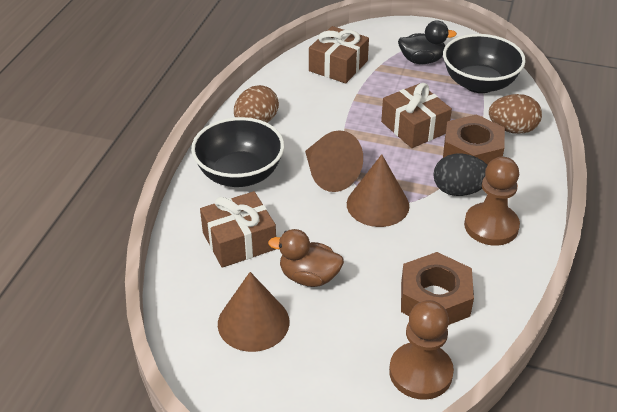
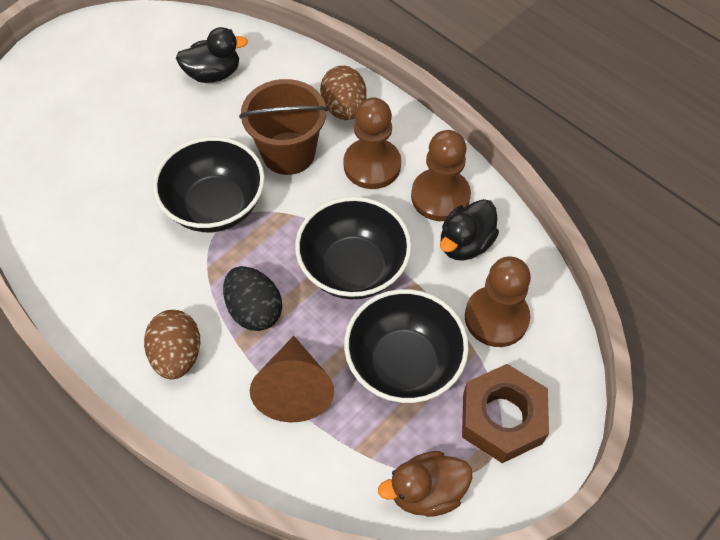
black bowl: 2 -> 3
black duck: 1 -> 2
brown bucket: 0 -> 1
brown cone: 3 -> 1
brown gift: 3 -> 0
brown nut: 2 -> 1
brown pawn: 2 -> 3

